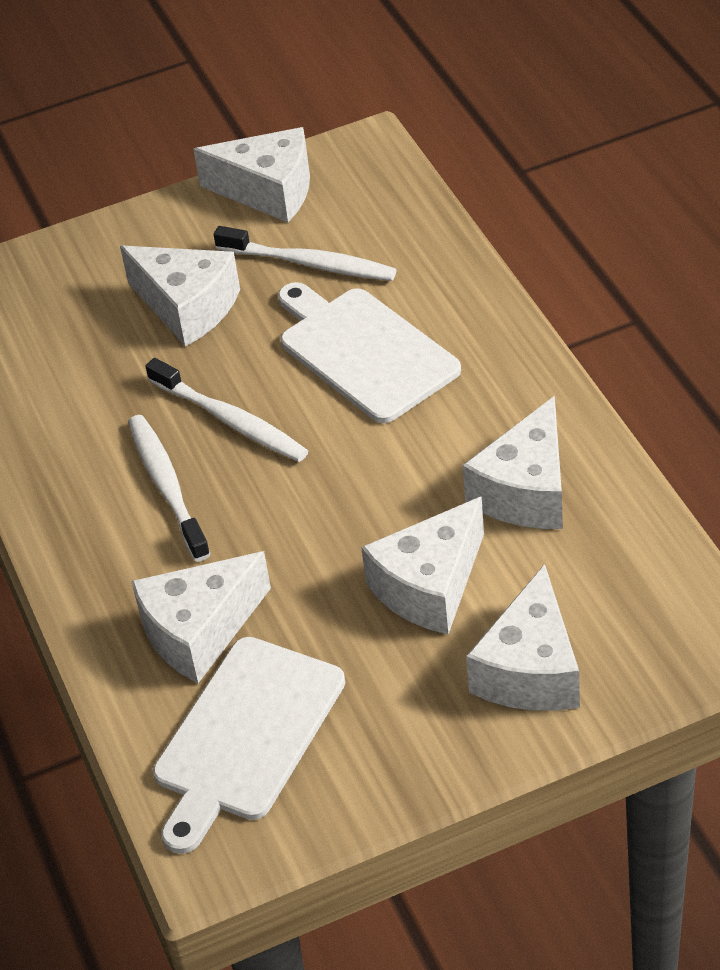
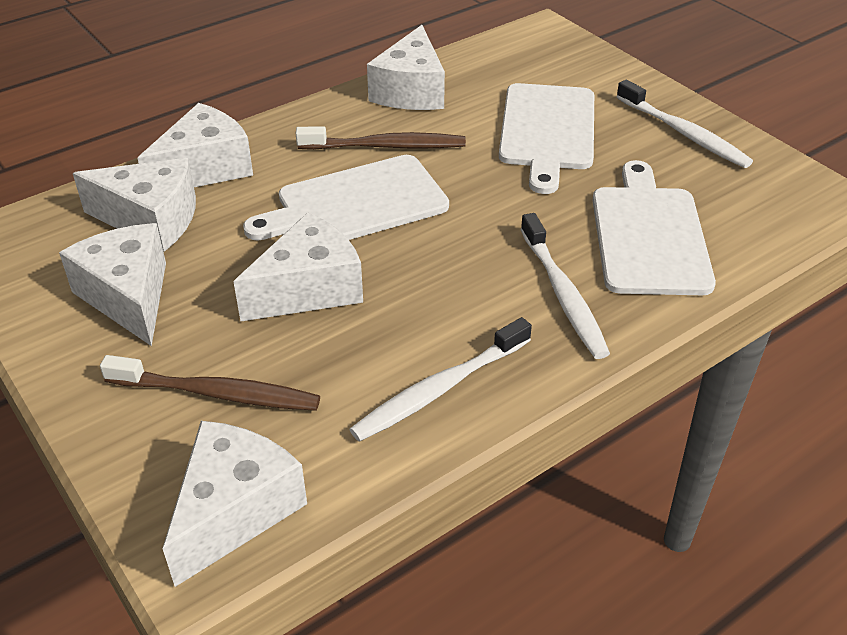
brown toothbrush: 0 -> 2
white cutting board: 2 -> 3

